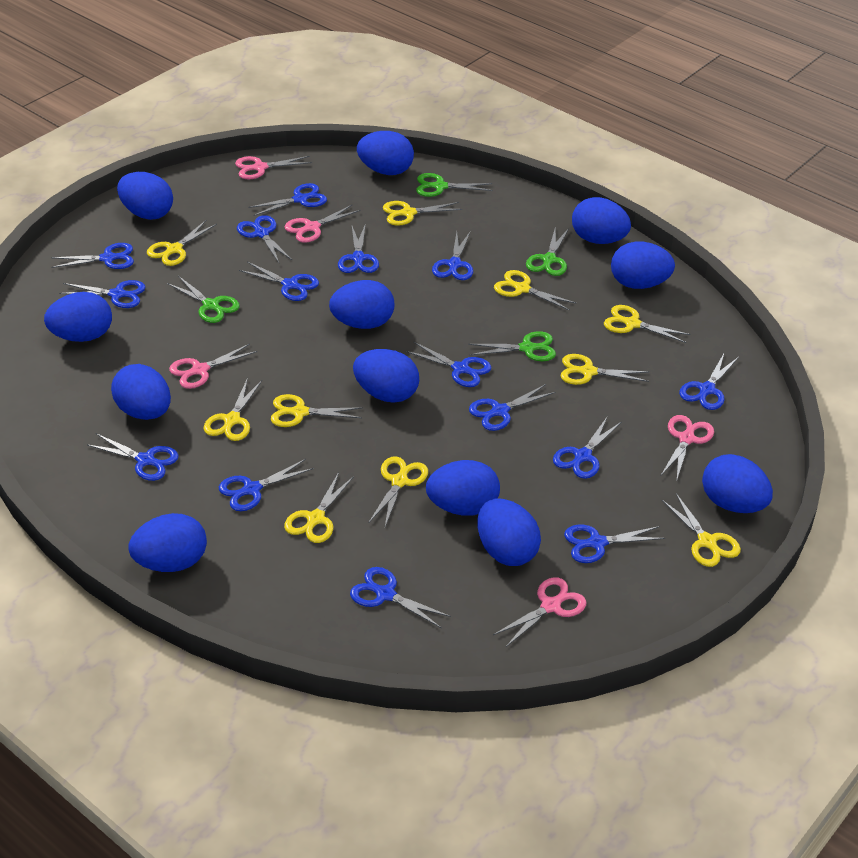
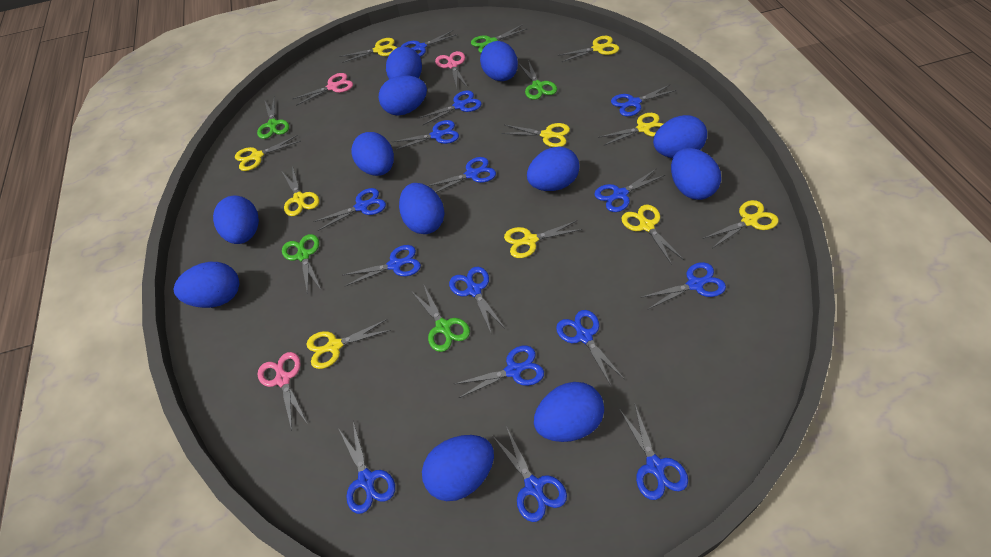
green scissors: 4 -> 5
pink scissors: 5 -> 3

